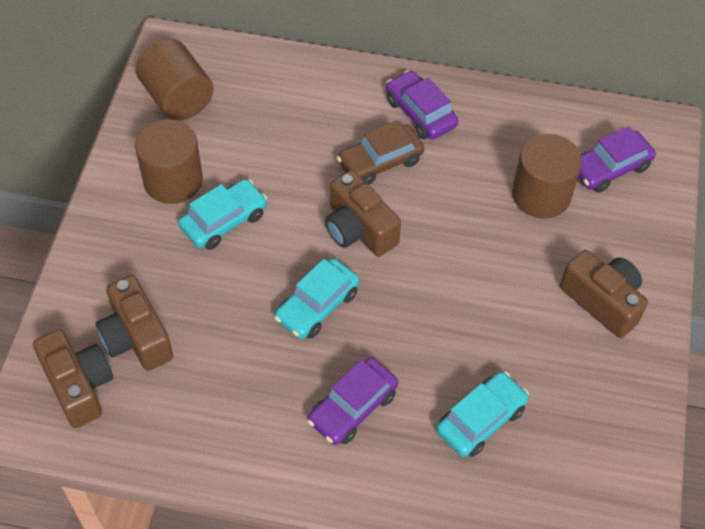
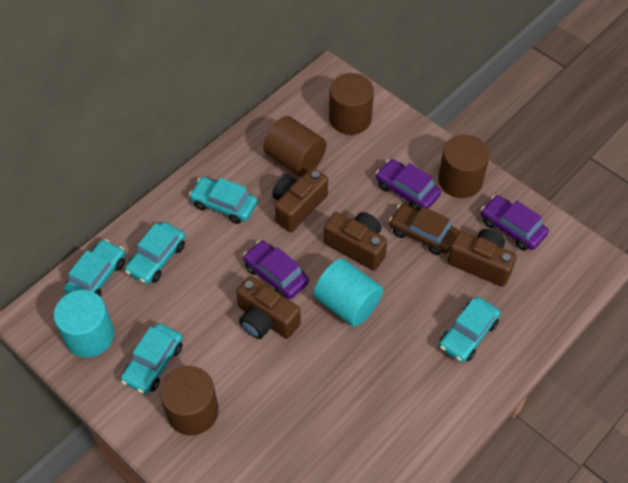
brown cylinder: 3 -> 4
turquoise car: 3 -> 5
turquoise cylinder: 0 -> 2

